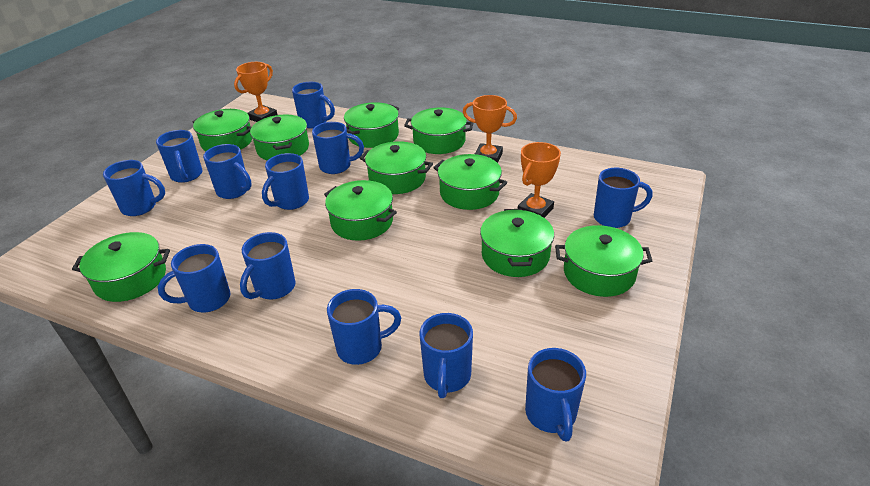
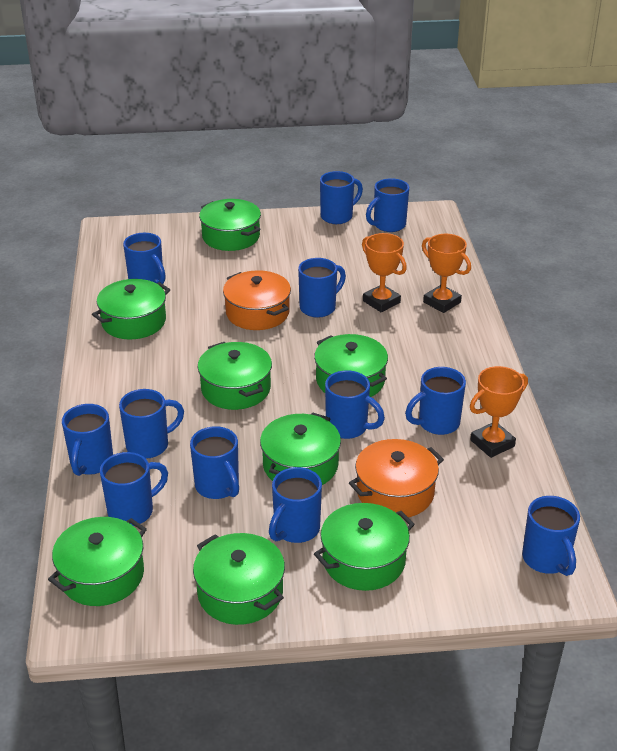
green pot: 10 -> 8
orange pot: 0 -> 2

